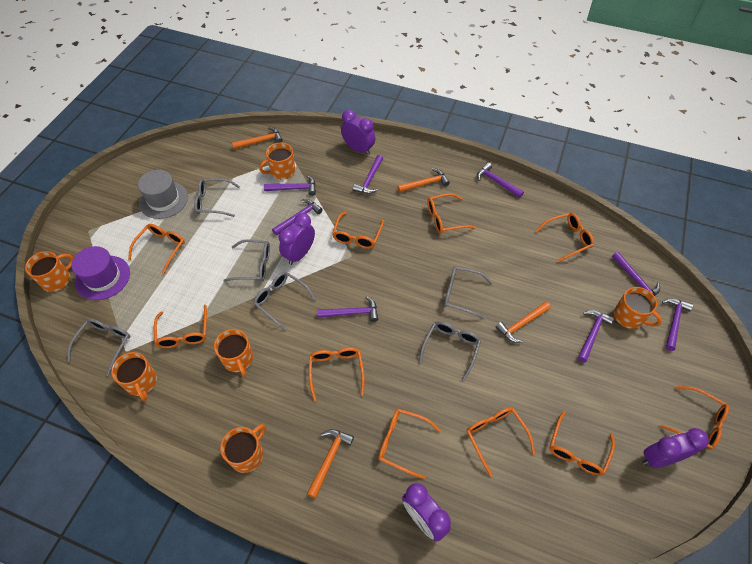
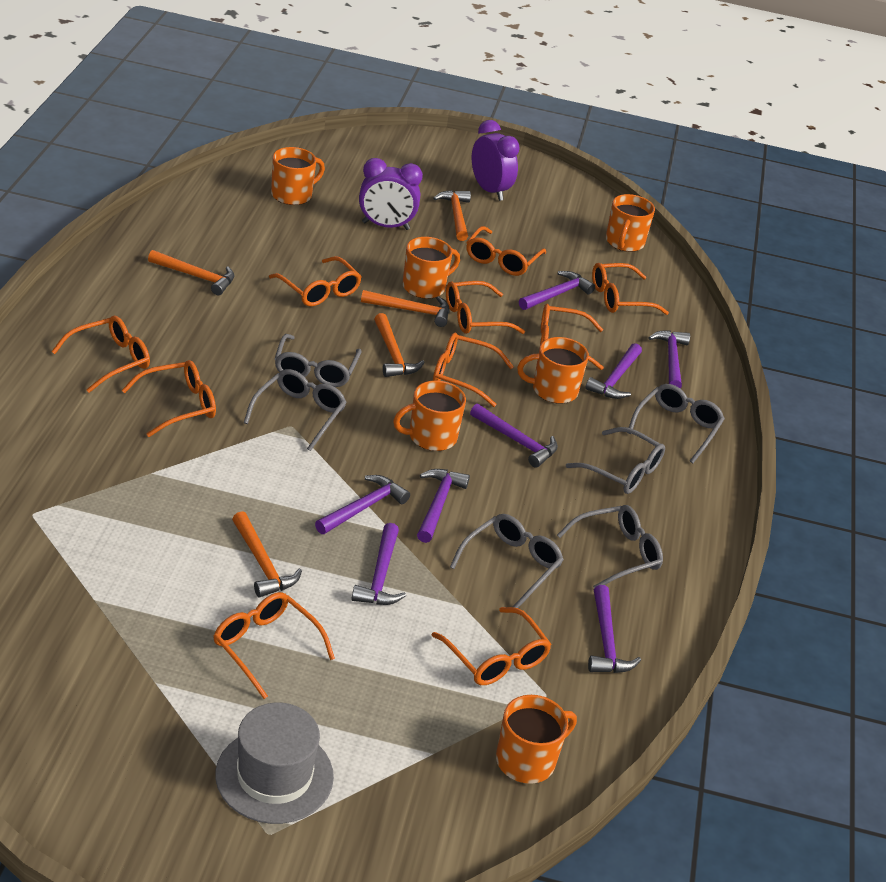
orange hammer: 4 -> 5
purple clock: 4 -> 2
purple hat: 1 -> 0

